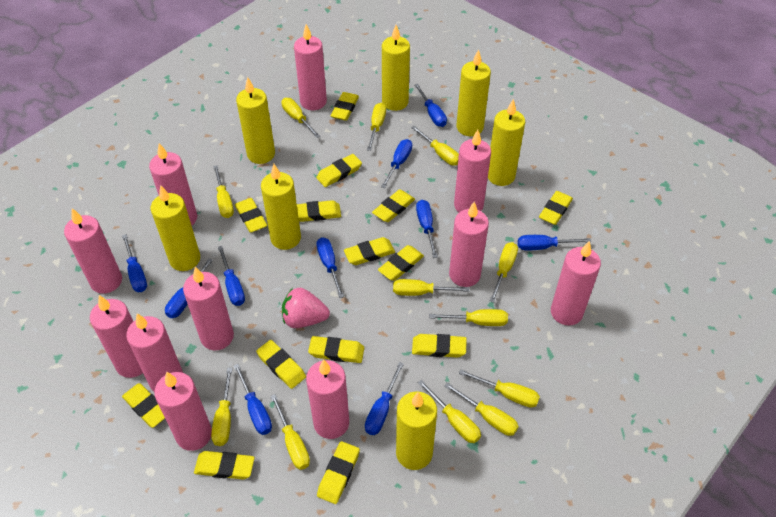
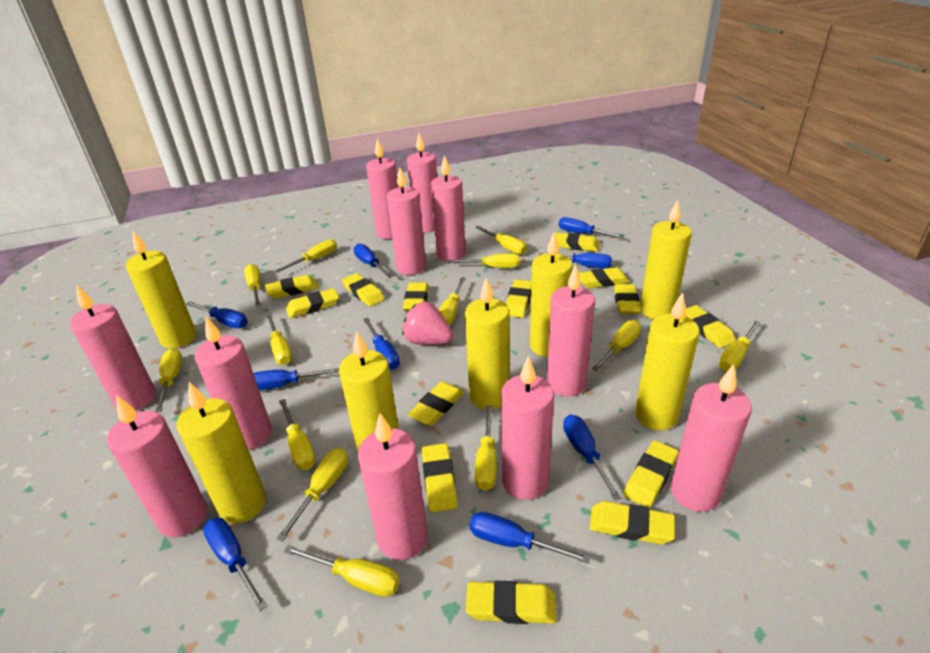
blue screwdriver: 10 -> 9
yellow screwdriver: 12 -> 13

